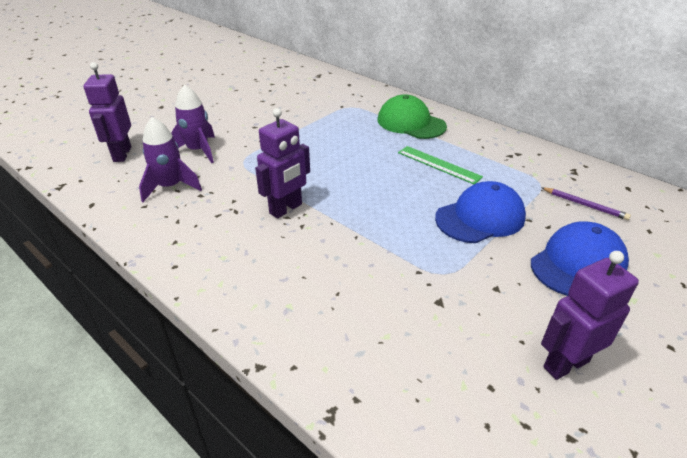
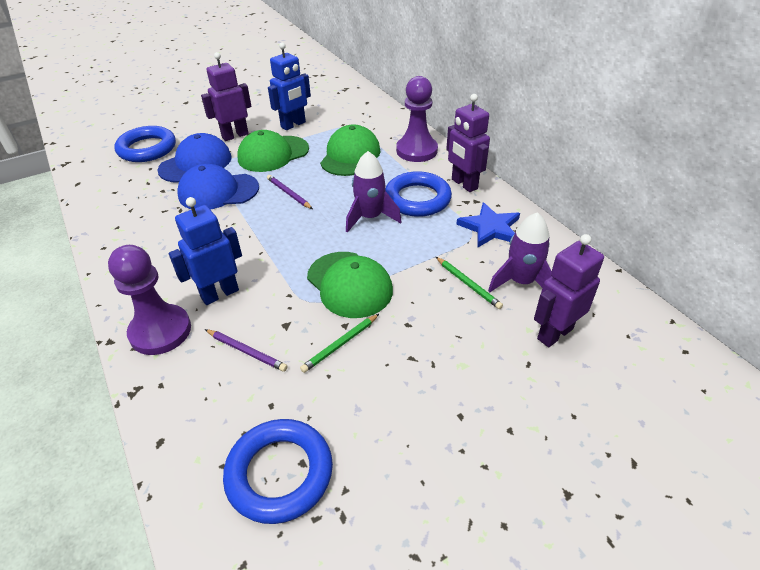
blue ring: 0 -> 3
blue robot: 0 -> 2
blue star: 0 -> 1
green cap: 1 -> 3
green pencil: 0 -> 2
green ruler: 1 -> 0
purple pawn: 0 -> 2
purple pencil: 1 -> 2

